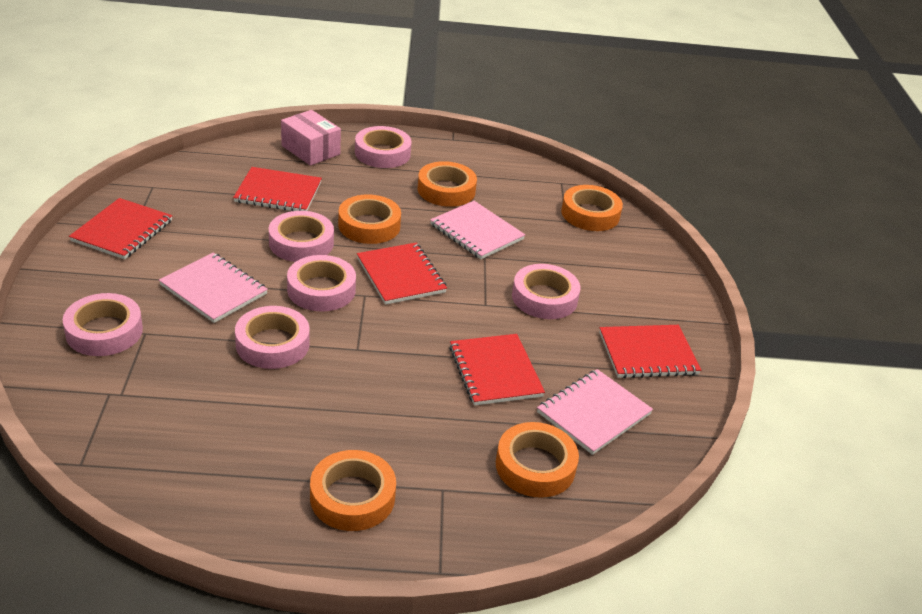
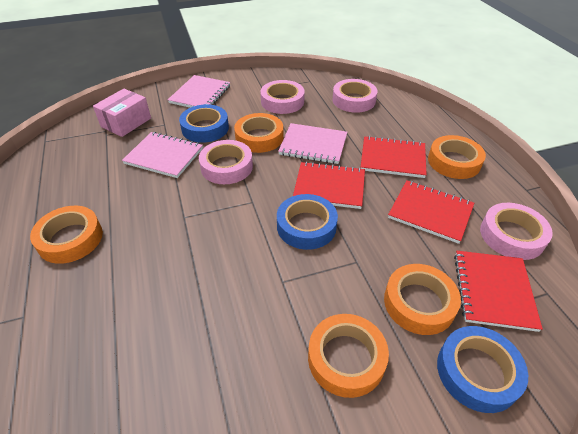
blue tape: 0 -> 3
pink tape: 6 -> 4
red notebook: 5 -> 4

